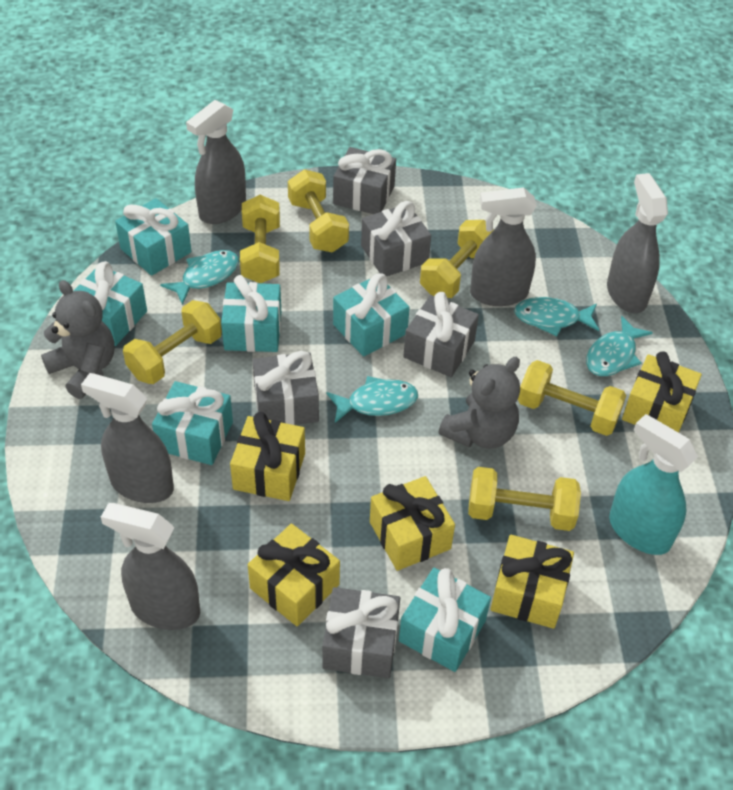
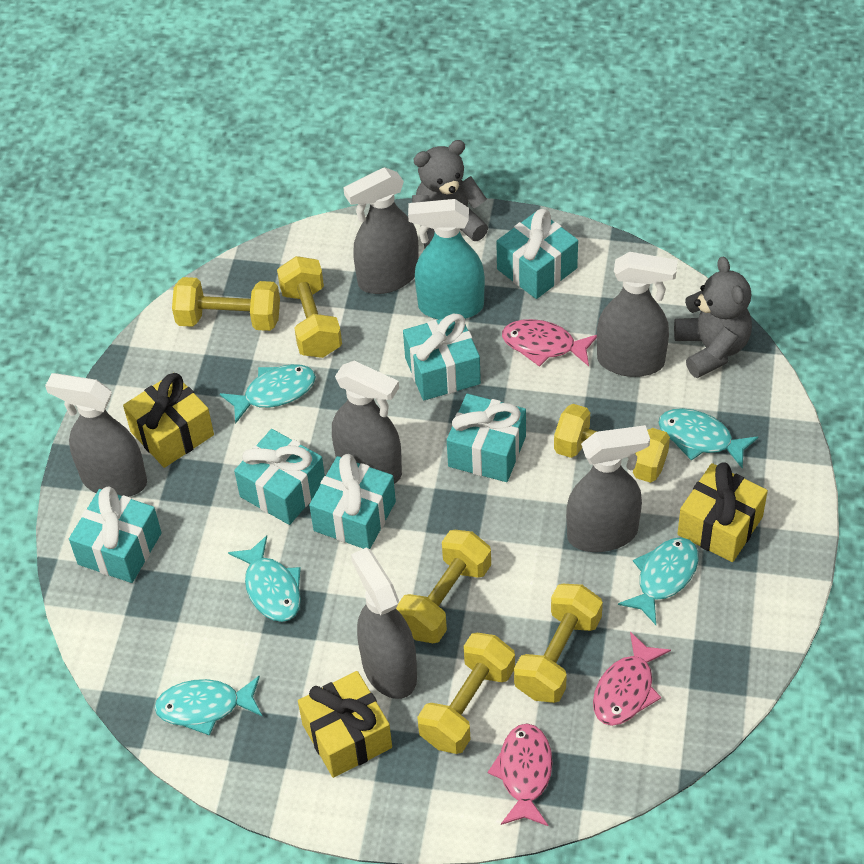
grey gift: 5 -> 0
grey spray bottle: 5 -> 6
pink fish: 0 -> 3
turquoise fish: 4 -> 5
yellow gift: 5 -> 3

